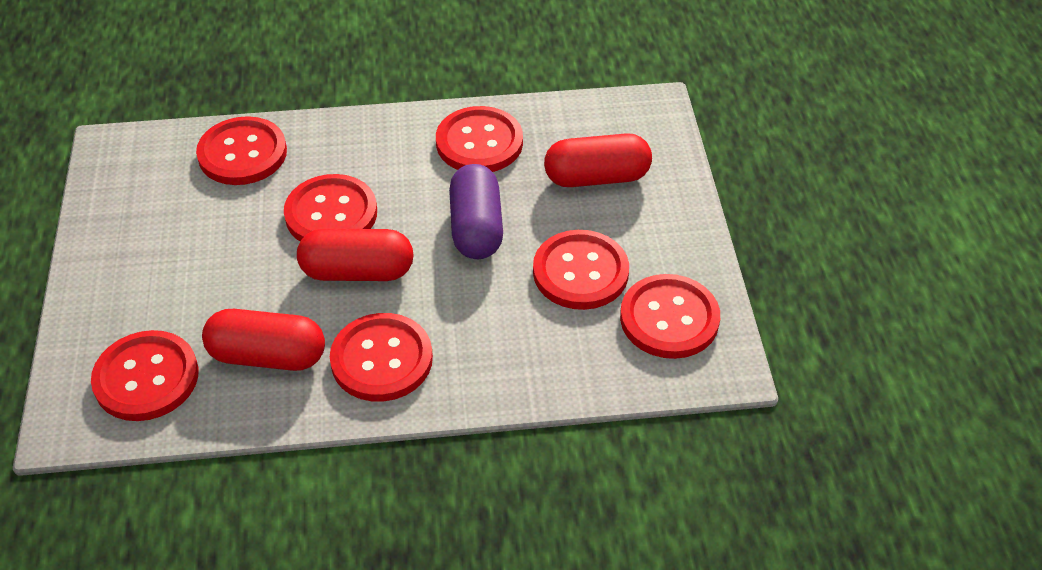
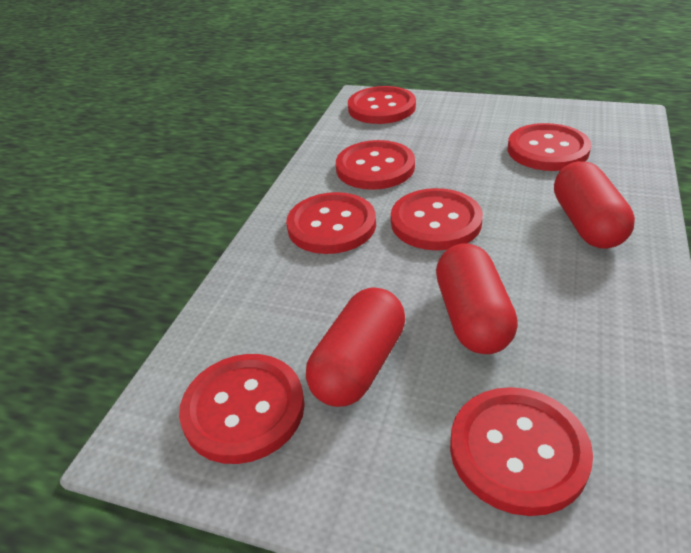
purple capsule: 1 -> 0

